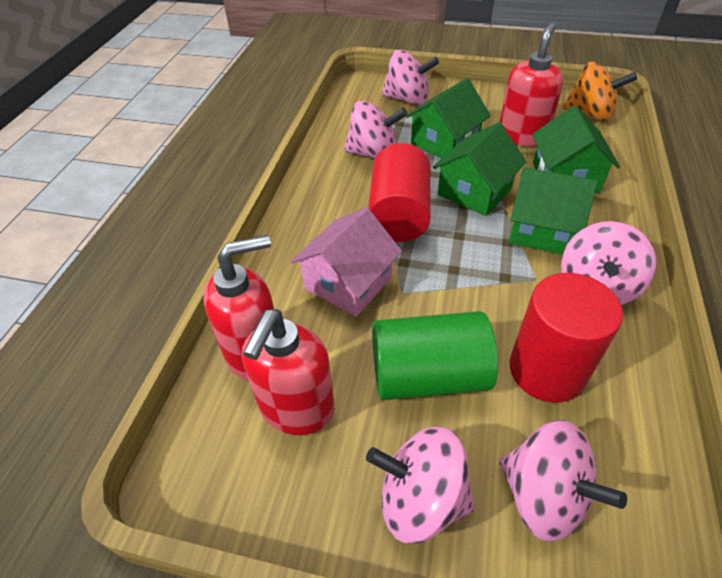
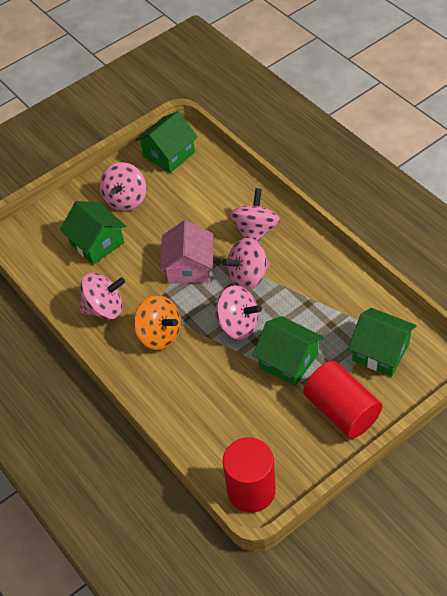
green cylinder: 1 -> 0
red soap dispenser: 3 -> 0

